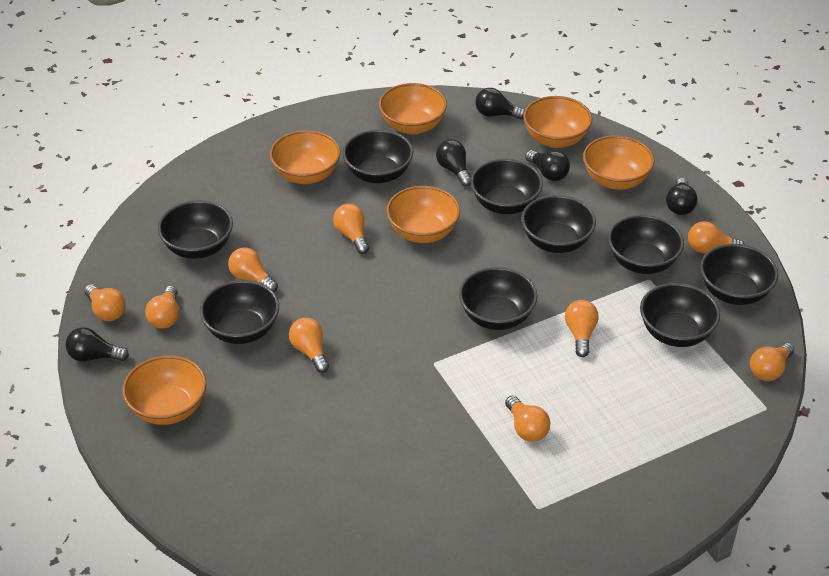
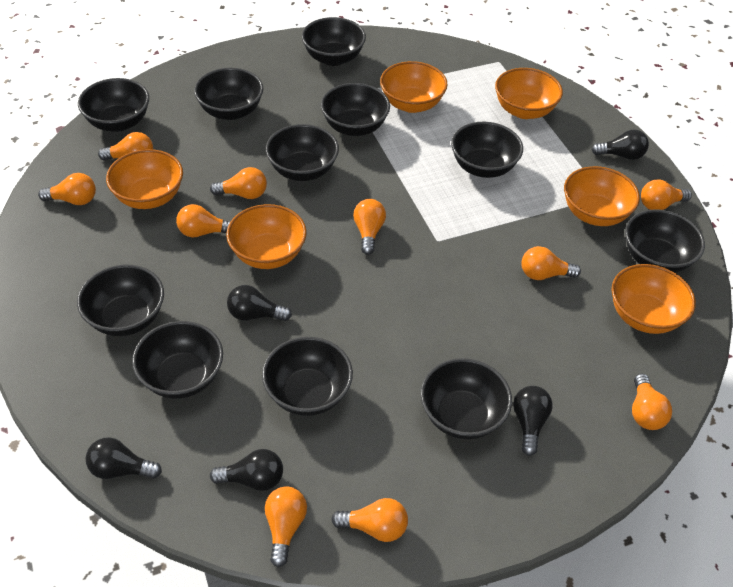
black bowl: 9 -> 11
orange light bulb: 9 -> 10

